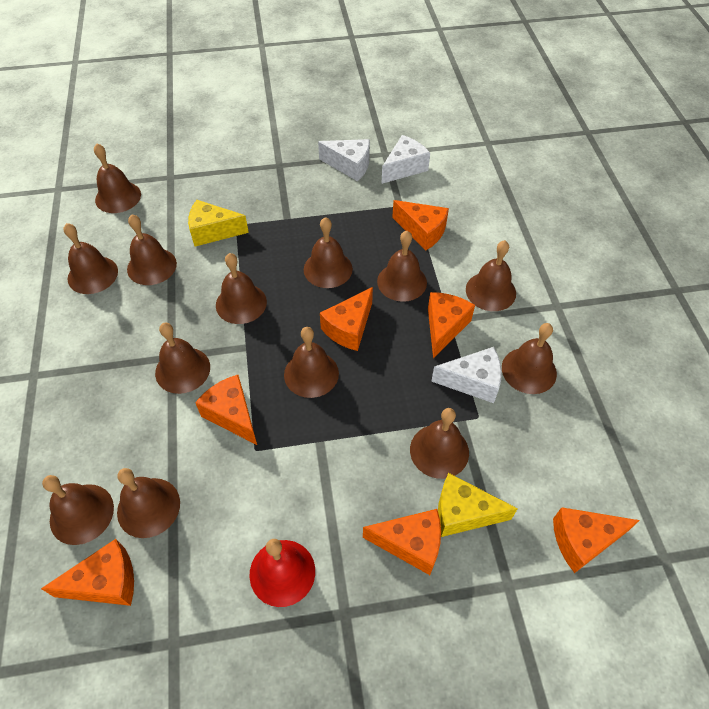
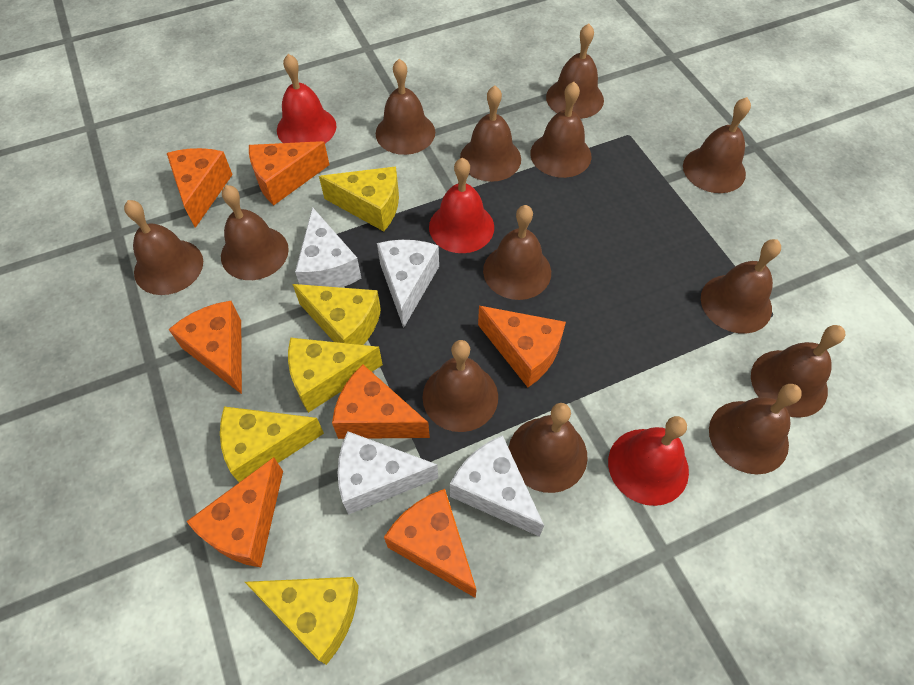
red bell: 1 -> 3
white cheese: 3 -> 4
yellow cheese: 2 -> 5

